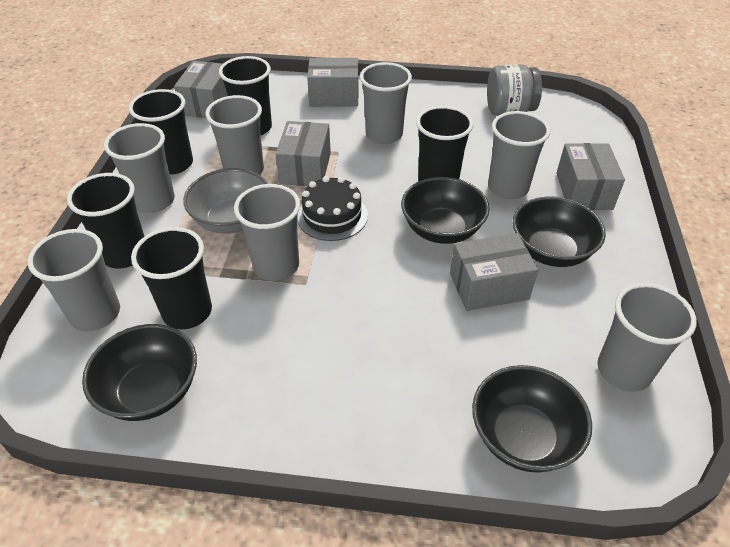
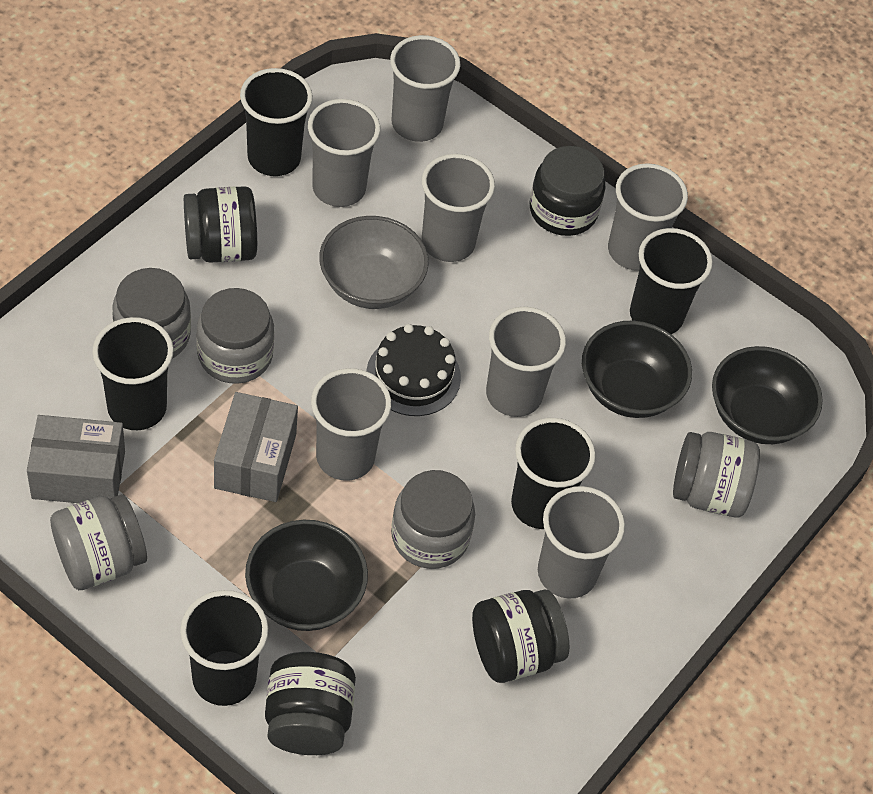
black bowl: 4 -> 3
black jar: 0 -> 4
grey box: 5 -> 2
grey jar: 1 -> 5

